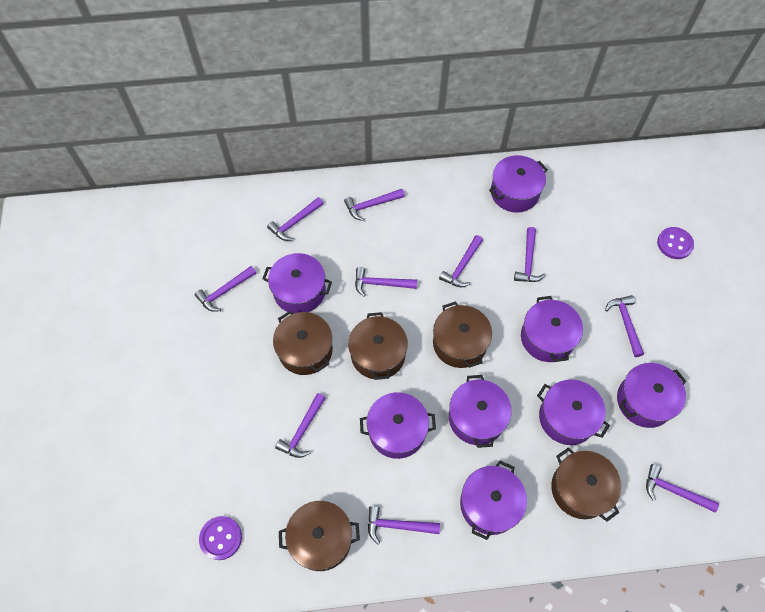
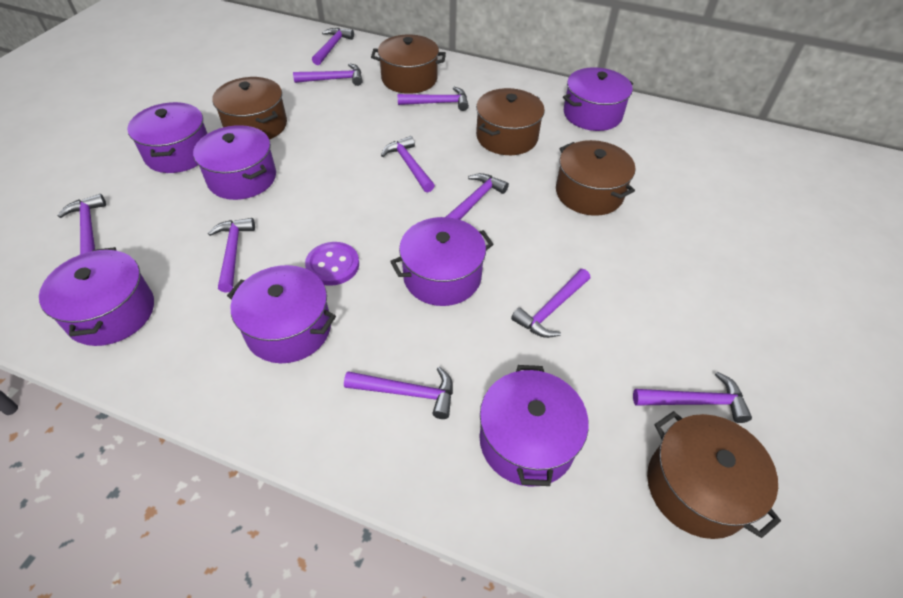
purple button: 2 -> 1
purple pot: 8 -> 7

